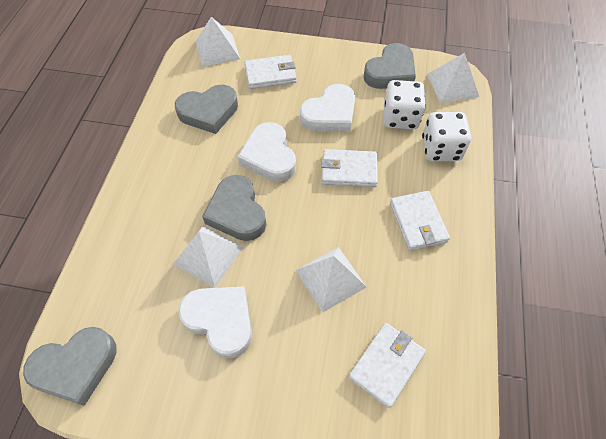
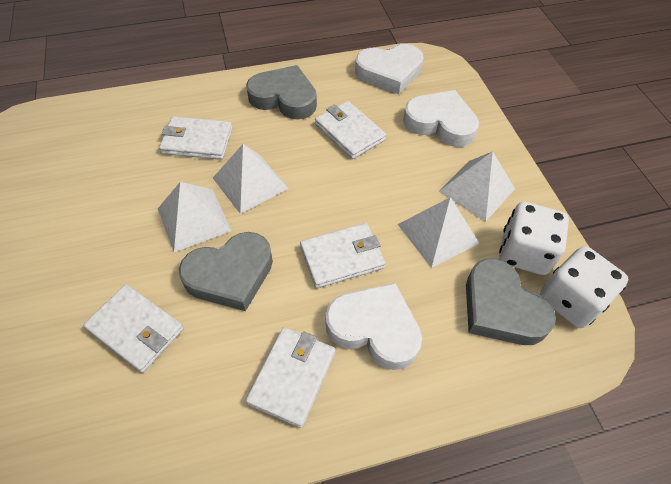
grey heart: 4 -> 3
white wallet: 4 -> 5

